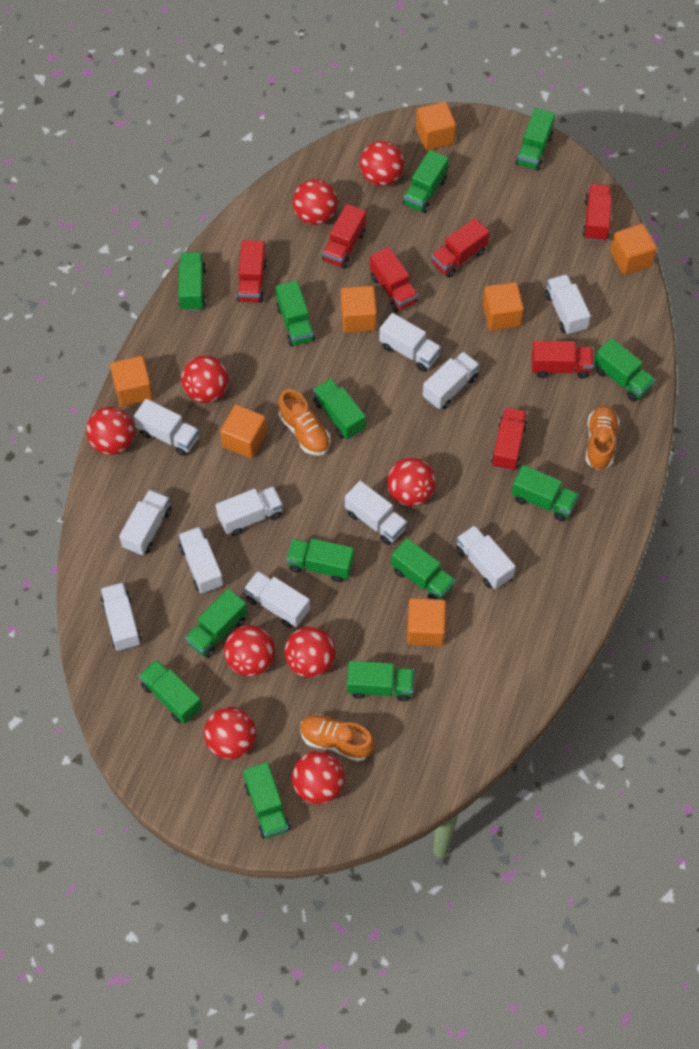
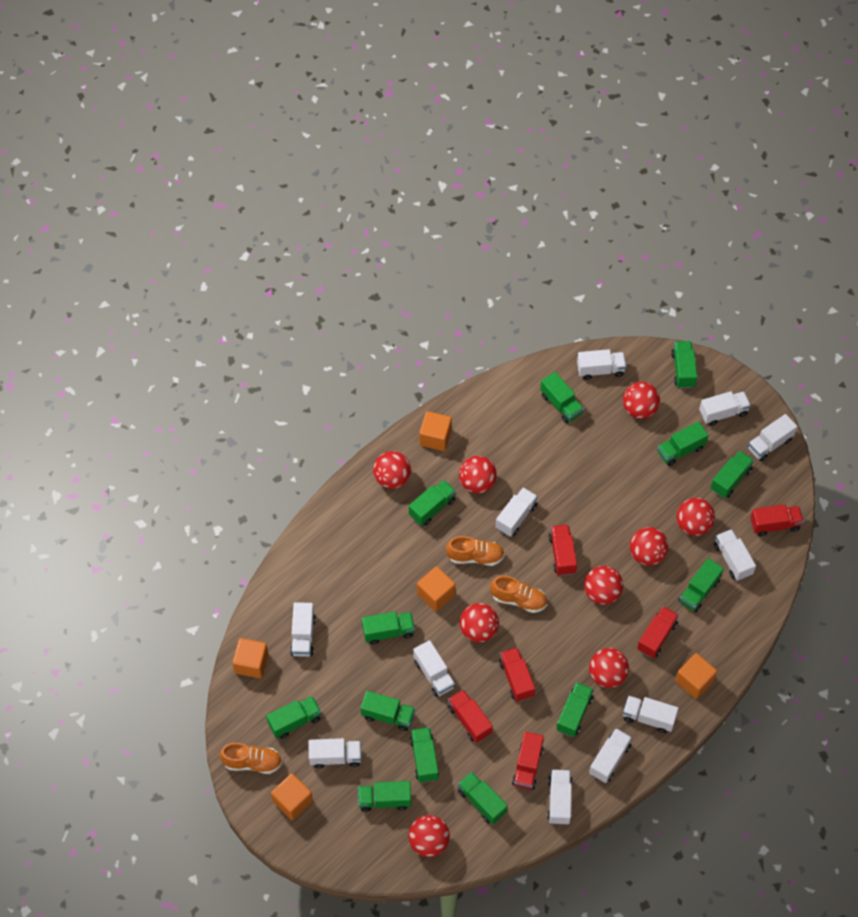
orange cube: 7 -> 5
red truck: 7 -> 6

